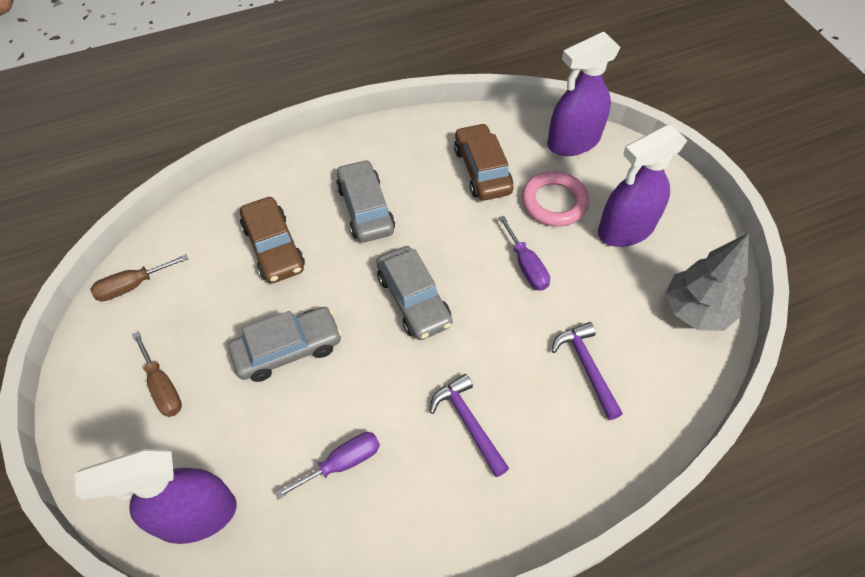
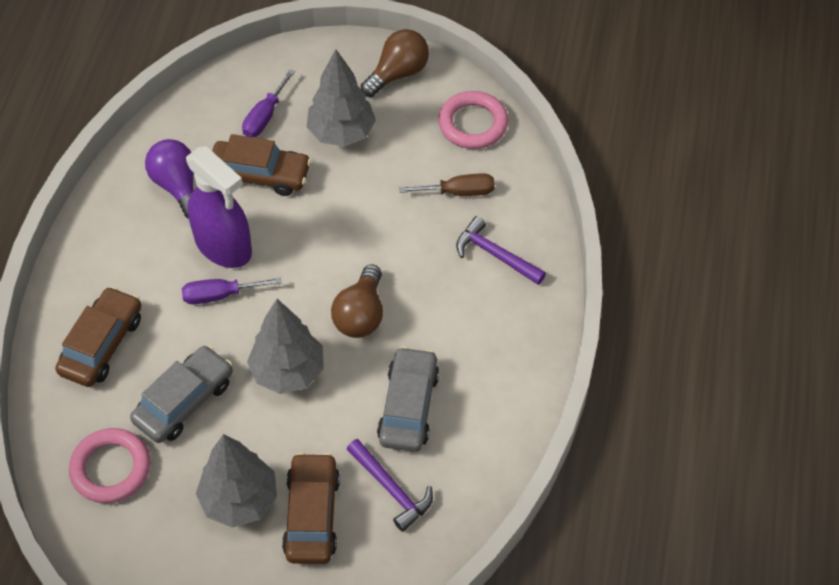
brown car: 2 -> 3
brown light bulb: 0 -> 2
brown screwdriver: 2 -> 1
grey car: 3 -> 2
grey tree: 1 -> 3
pink ring: 1 -> 2
purple light bulb: 0 -> 1
purple spray bottle: 3 -> 1

